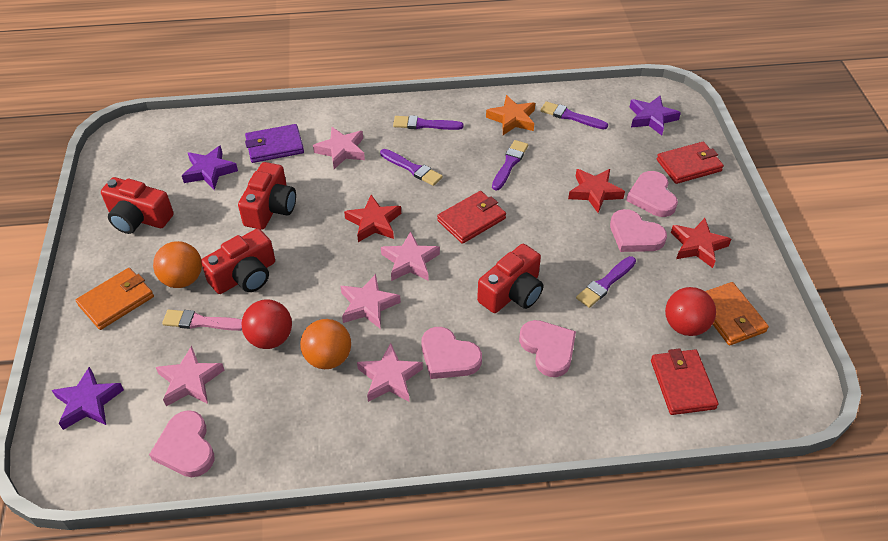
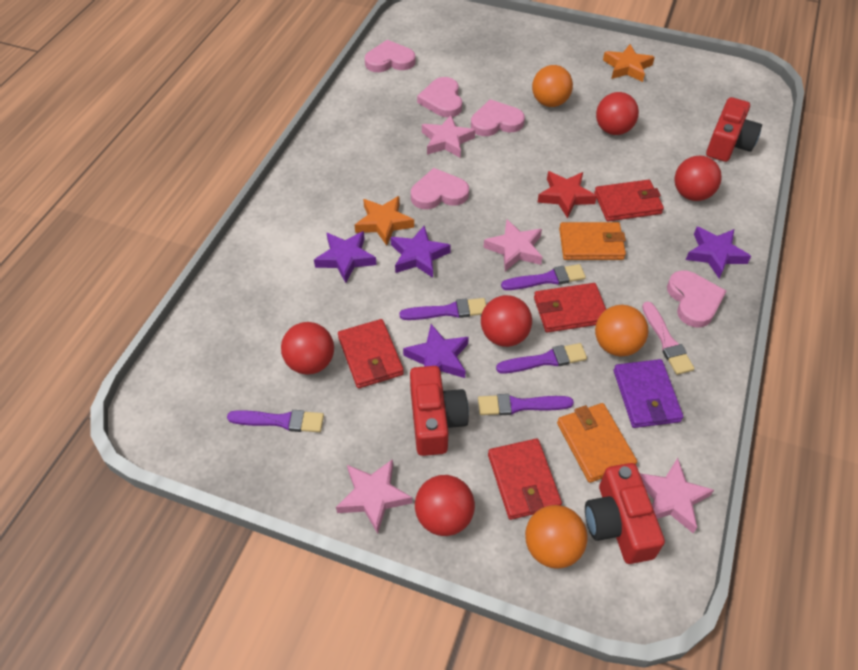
orange ball: 2 -> 3
orange star: 1 -> 2
pink star: 5 -> 4
purple star: 3 -> 4
red ball: 2 -> 5
red camera: 4 -> 3
red star: 3 -> 1
red wallet: 3 -> 4

